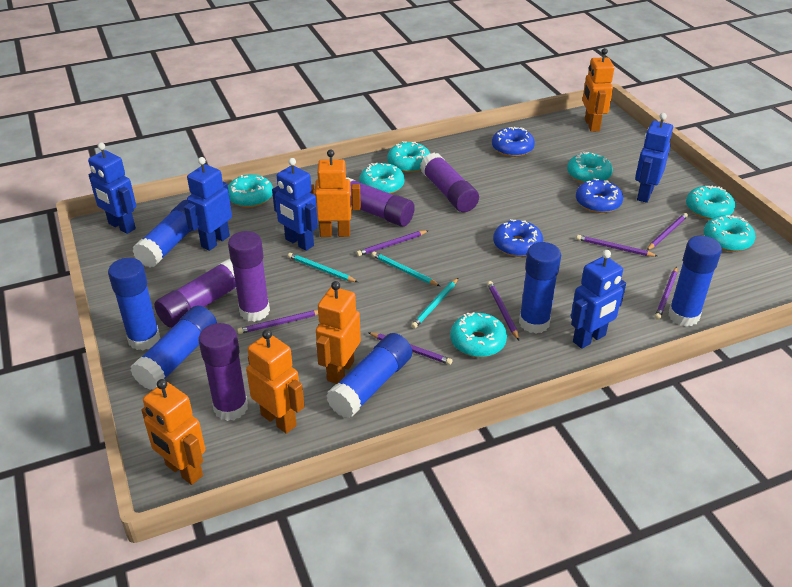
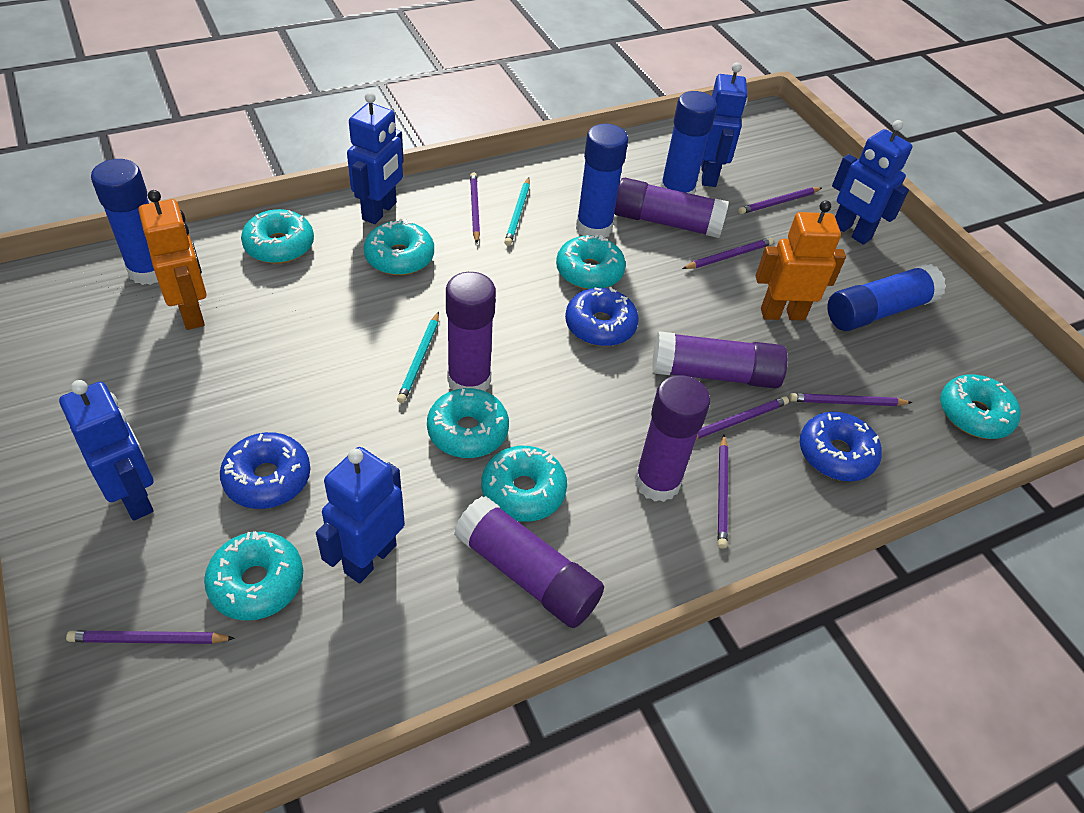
blue glue stick: 6 -> 4
orange robot: 5 -> 2
turquoise pencil: 3 -> 2

